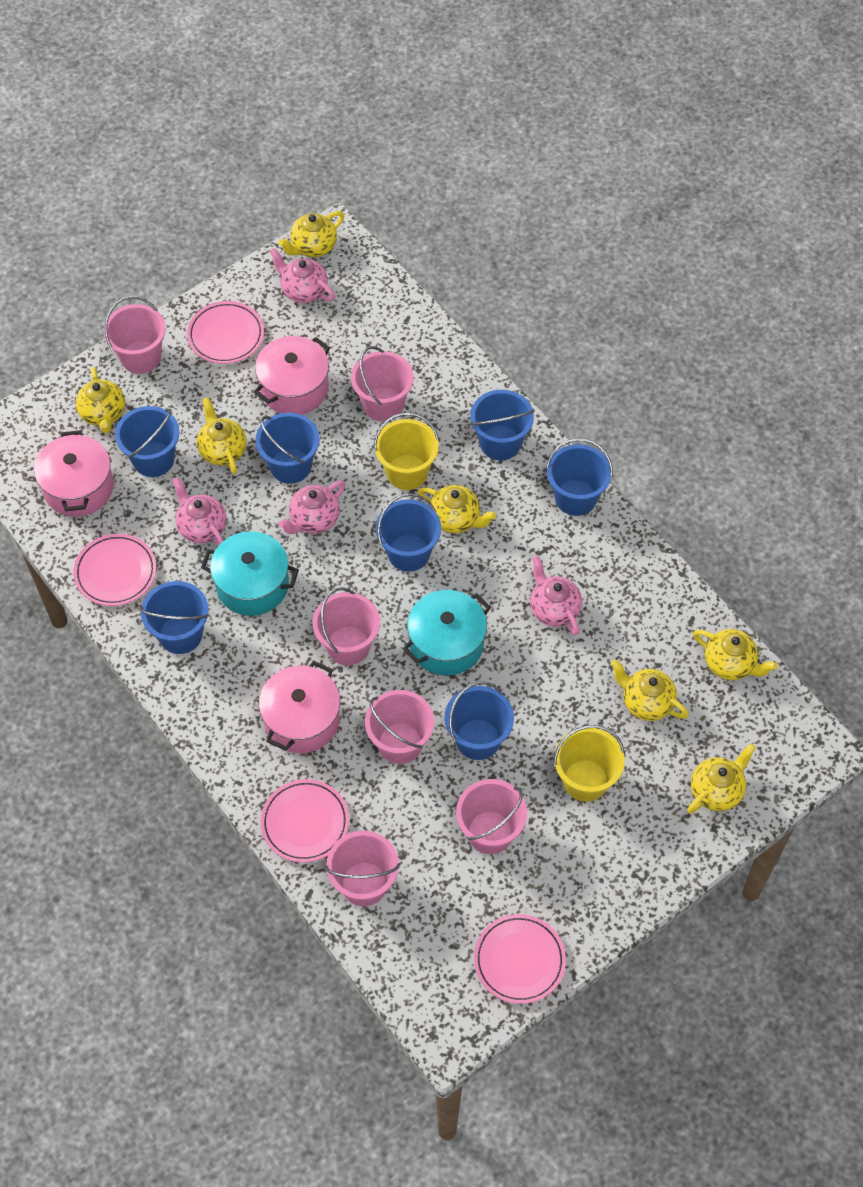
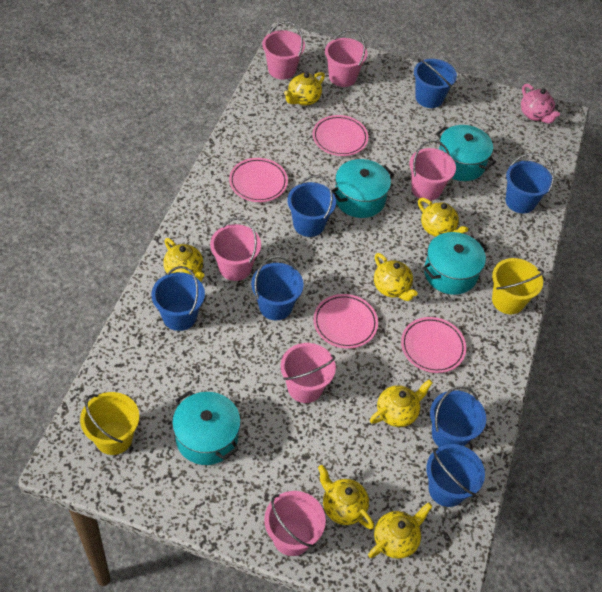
pink pot: 3 -> 0
pink teapot: 4 -> 1
turquoise pot: 2 -> 4

